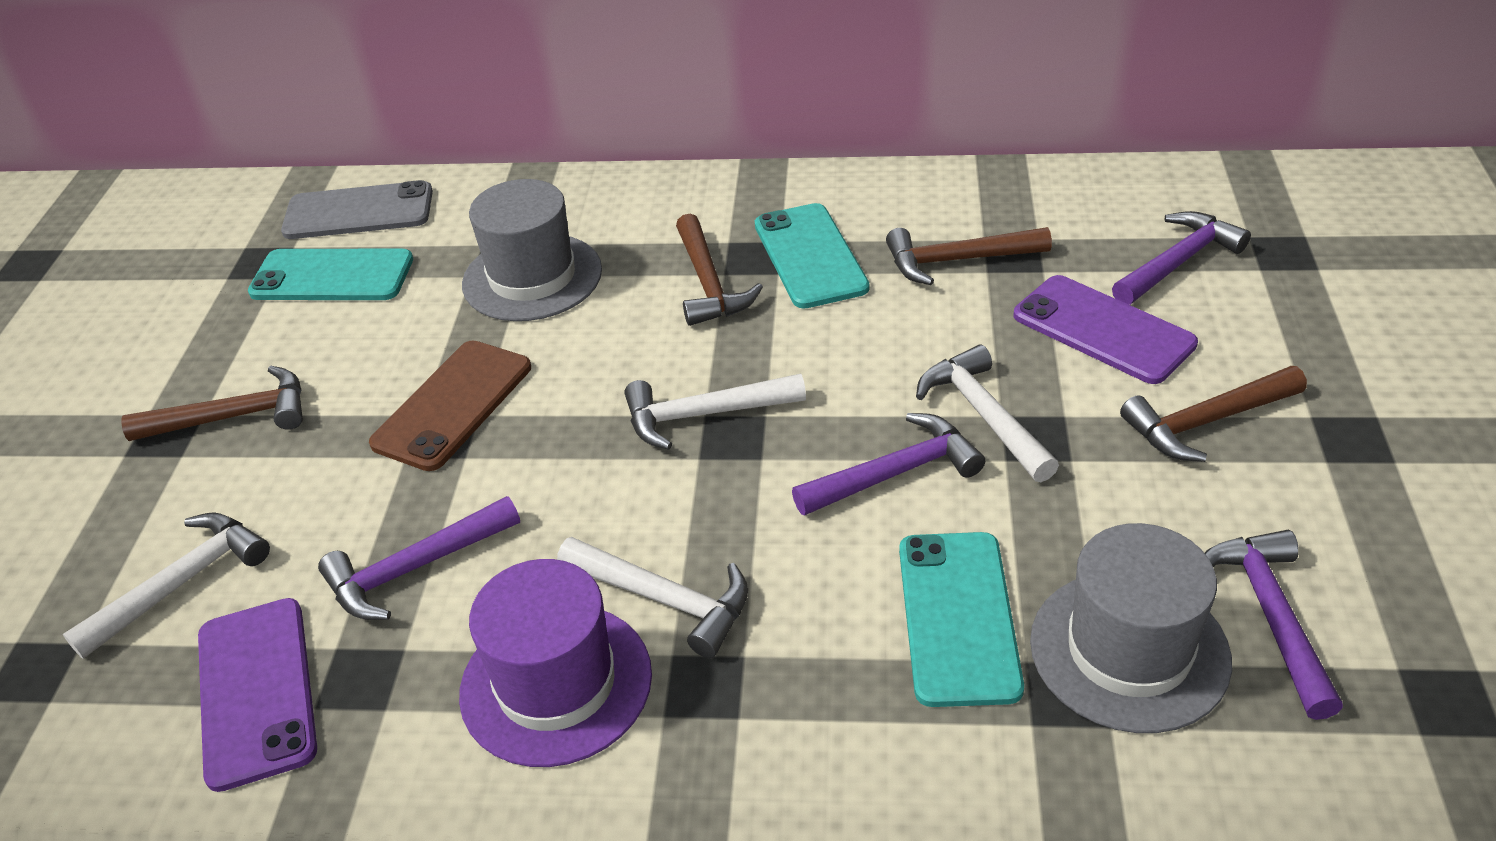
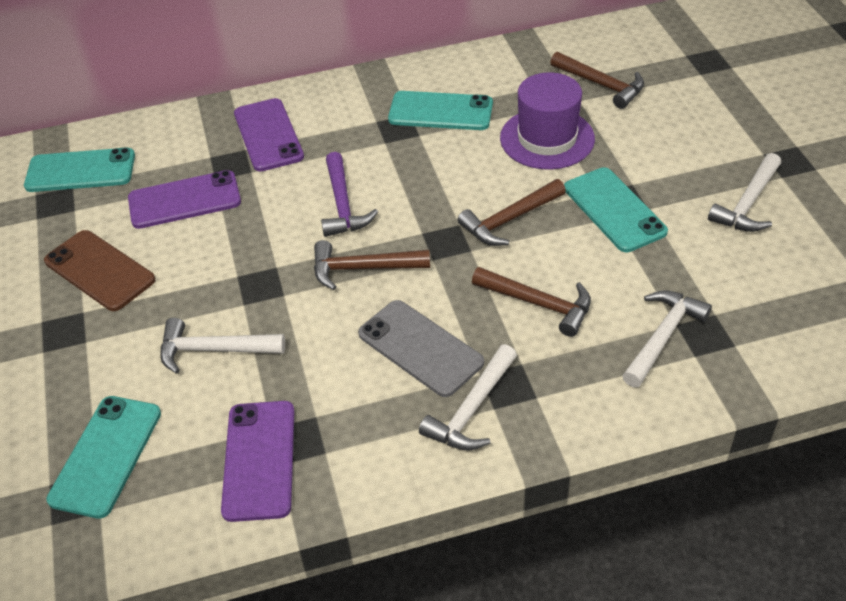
grey hat: 2 -> 0
purple hammer: 4 -> 1
purple phone: 2 -> 3
turquoise phone: 3 -> 4

